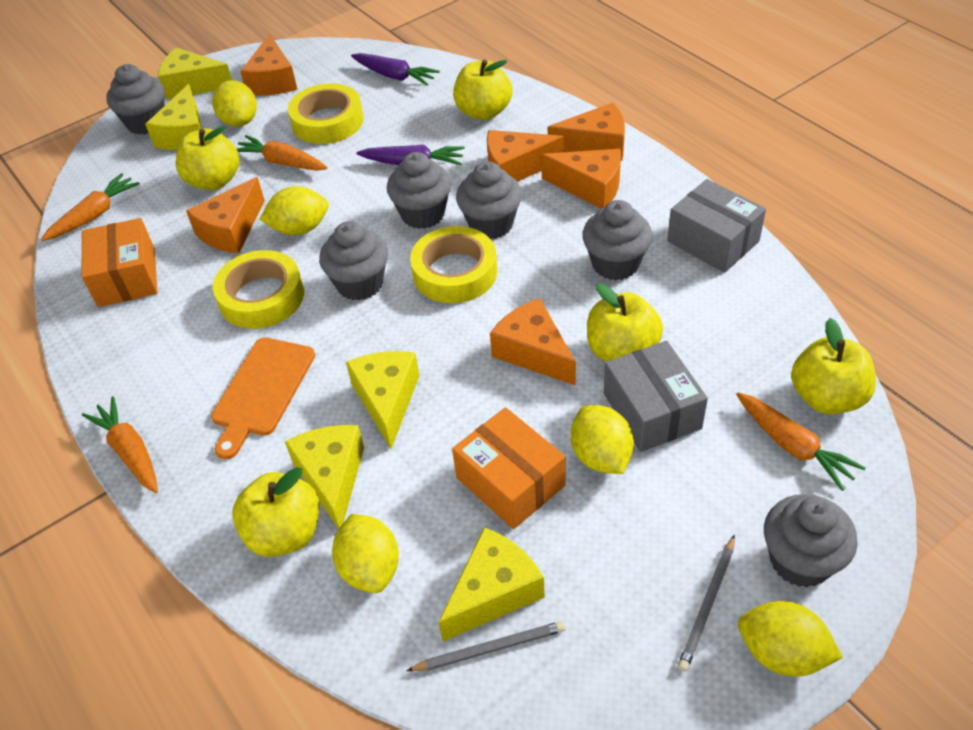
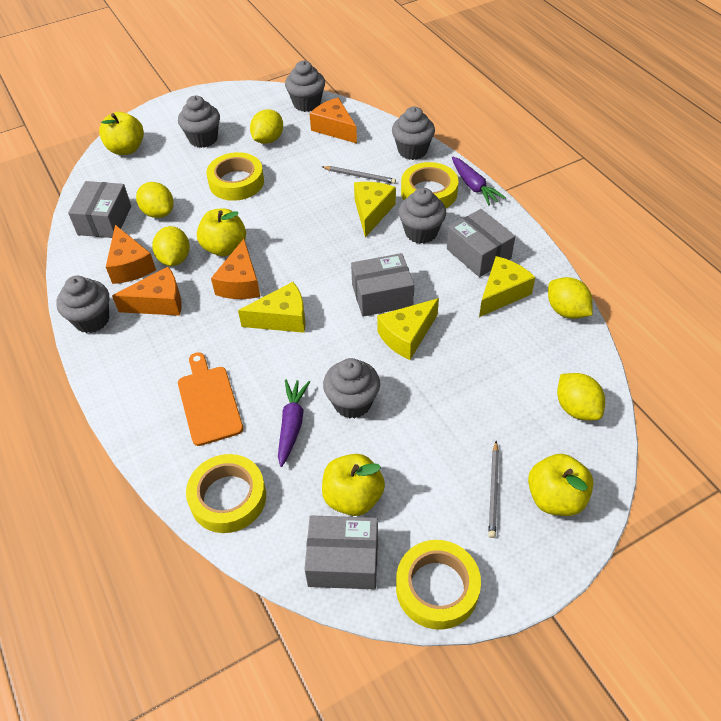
grey box: 2 -> 4
orange box: 2 -> 0
orange carrot: 4 -> 0
orange cheese: 6 -> 4
yellow apple: 5 -> 4
yellow cheese: 5 -> 4
yellow tape: 3 -> 4

